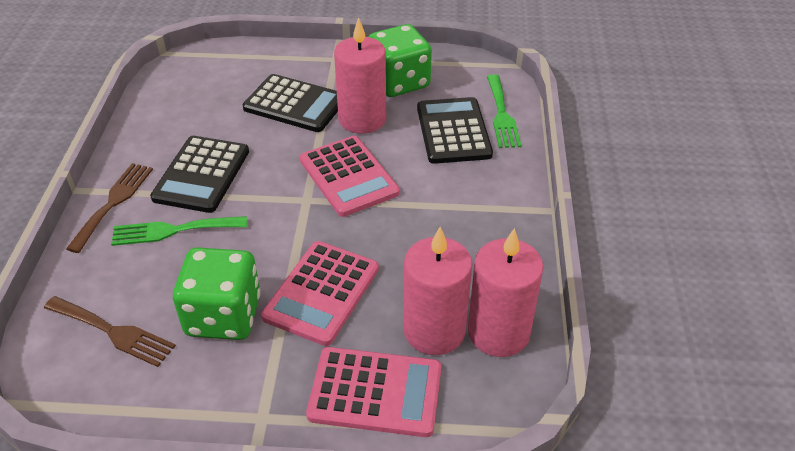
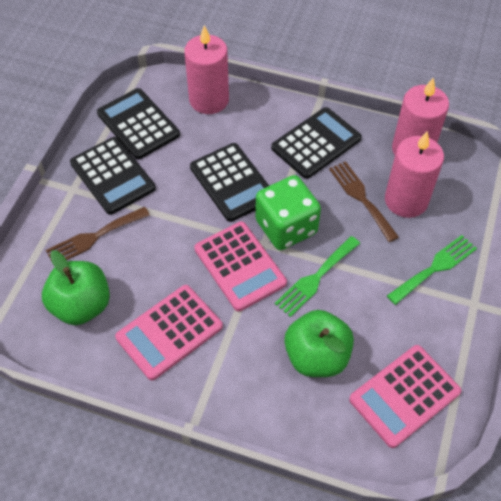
black calculator: 3 -> 4
green apple: 0 -> 2
green dice: 2 -> 1

